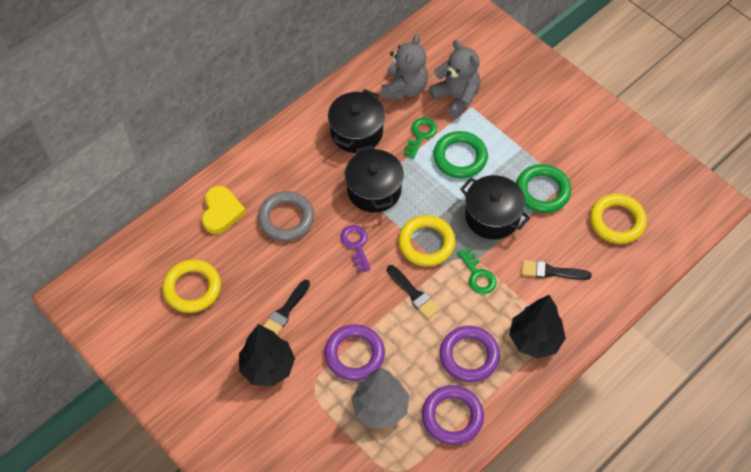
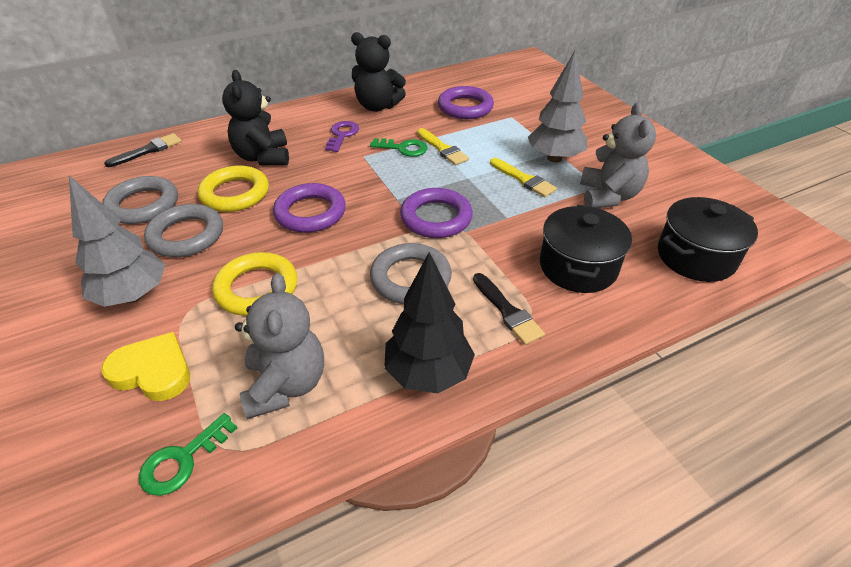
black brush: 3 -> 2
black pot: 3 -> 2
black teddy bear: 0 -> 2
black tree: 2 -> 1
green ring: 2 -> 0
grey ring: 1 -> 3
grey tree: 1 -> 2
yellow brush: 0 -> 2
yellow ring: 3 -> 2

